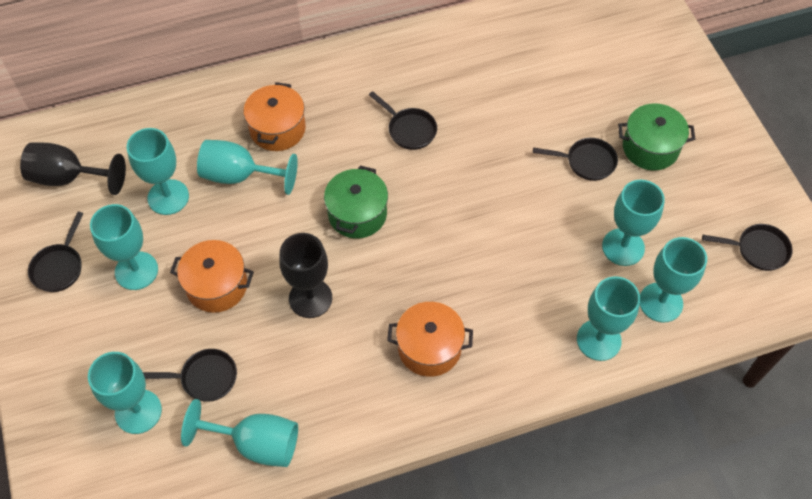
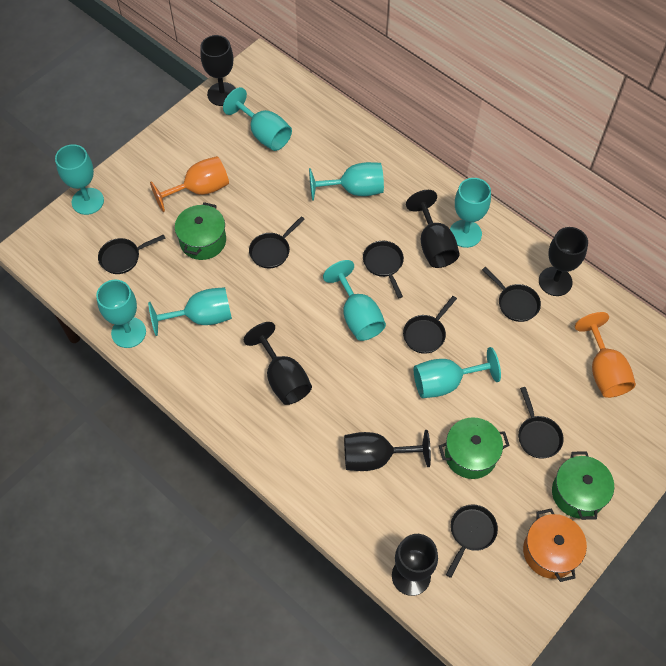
black goblet: 2 -> 6
black pan: 5 -> 7
green pot: 2 -> 3
orange goblet: 0 -> 2
orange pot: 3 -> 1

